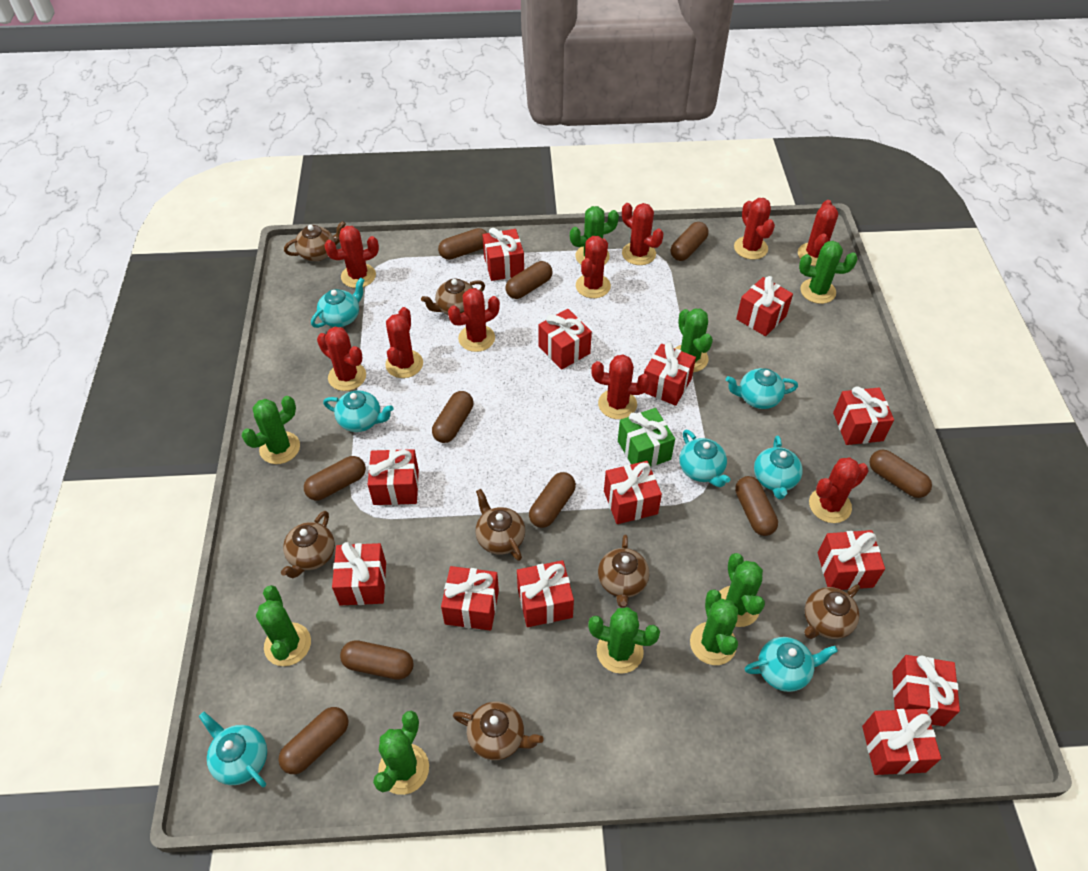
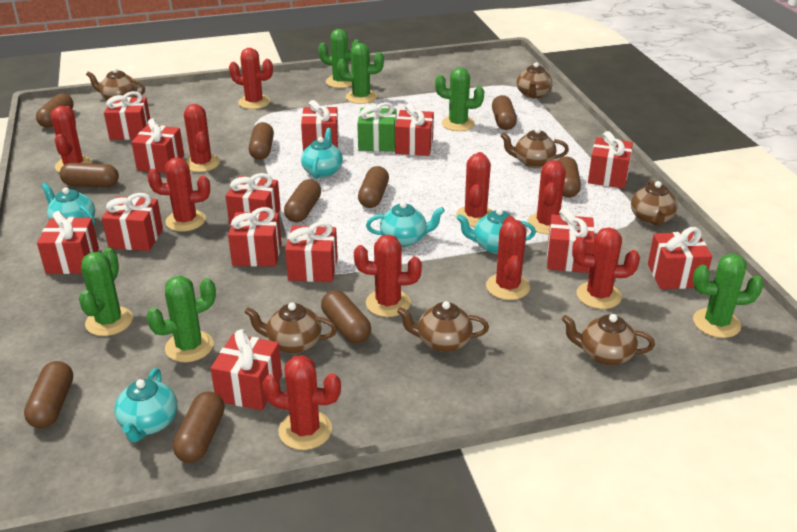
green cactus: 9 -> 6
turquoise teapot: 7 -> 5

